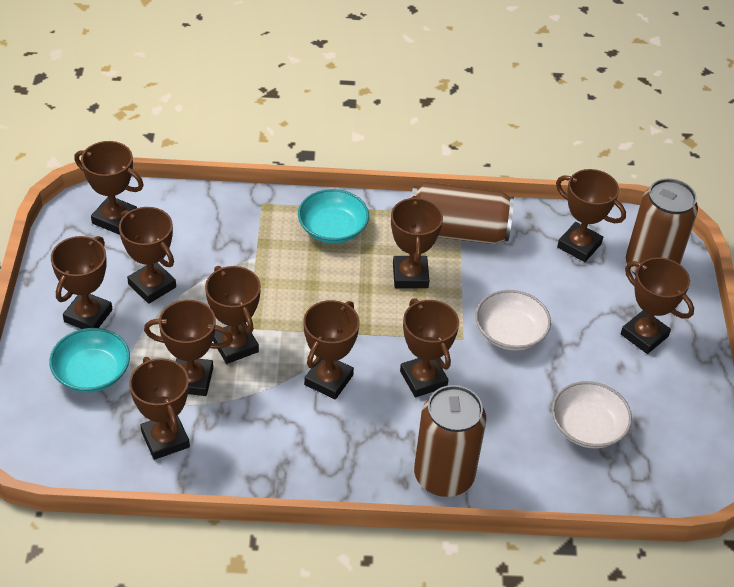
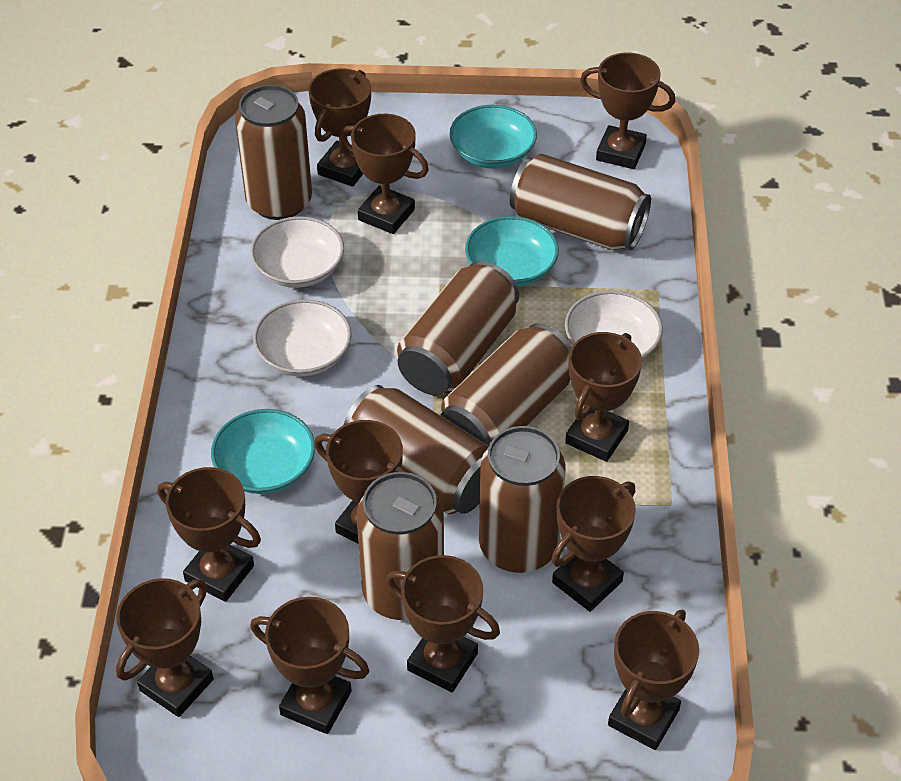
brown can: 3 -> 7
turquoise bowl: 2 -> 3
white bowl: 2 -> 3

